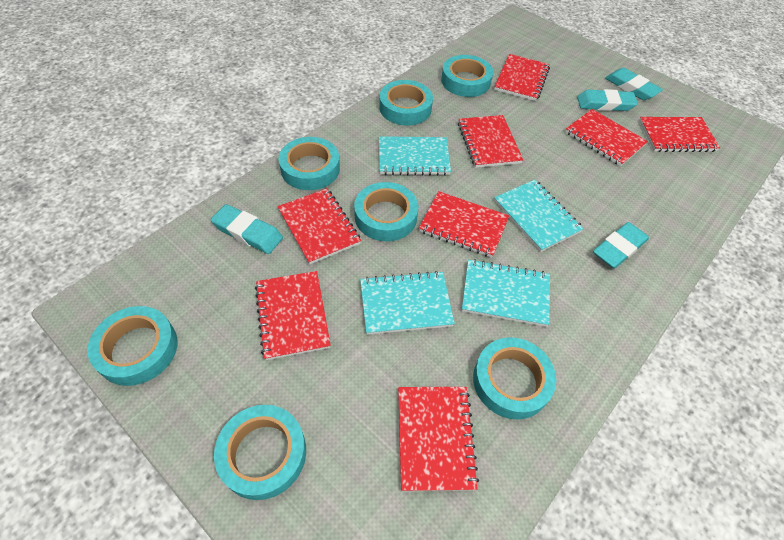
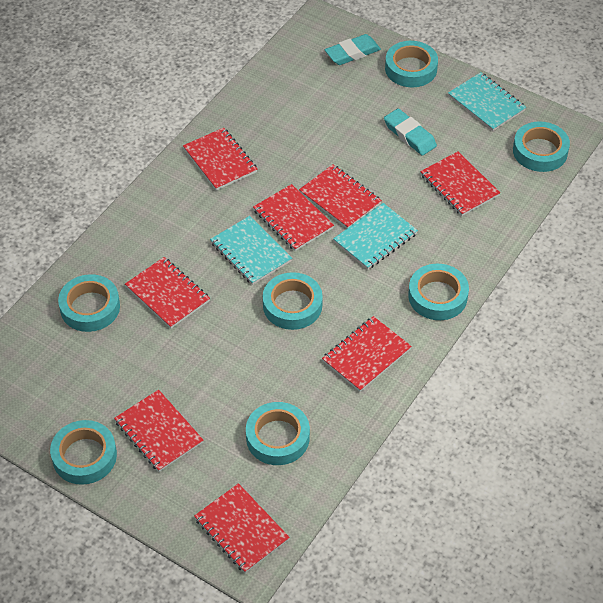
turquoise eraser: 4 -> 2
turquoise notebook: 4 -> 3

